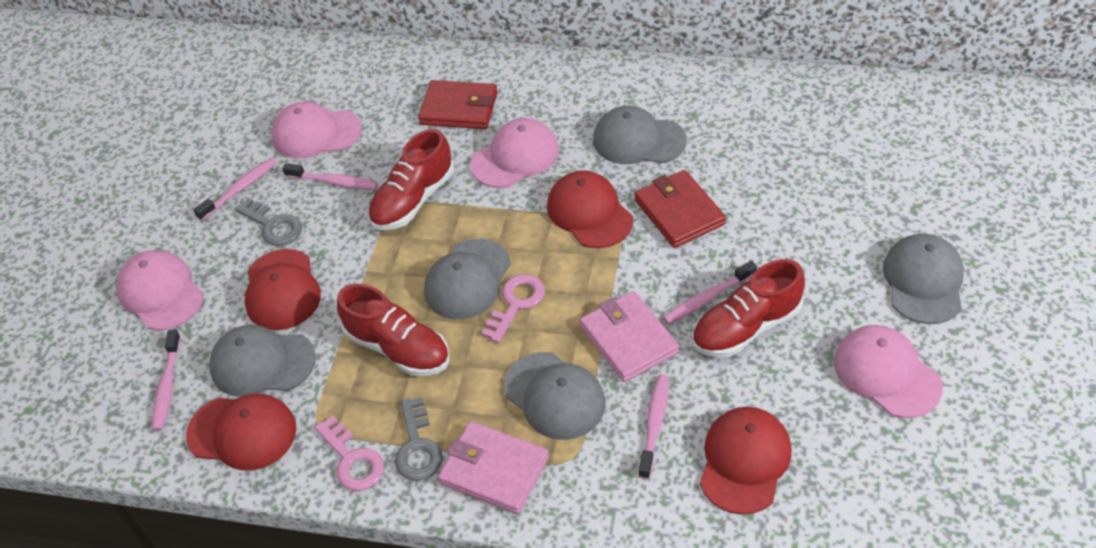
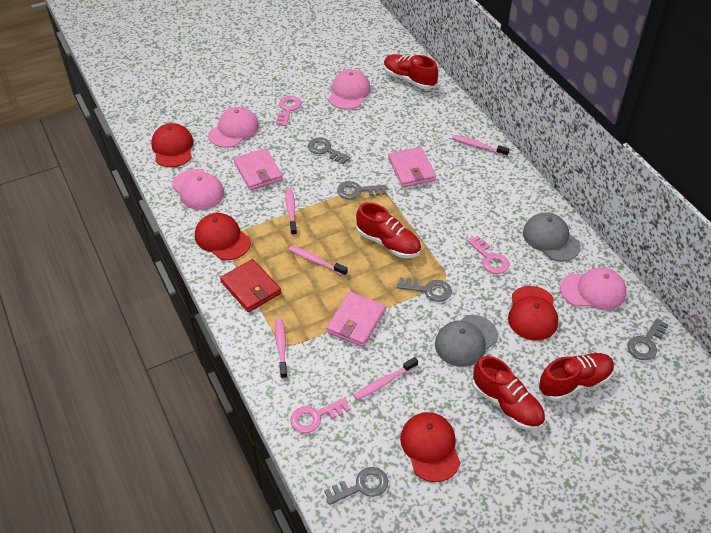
grey cap: 5 -> 2
grey key: 2 -> 5
pink key: 2 -> 3
pink wallet: 2 -> 3
red shoe: 3 -> 4
red wallet: 2 -> 1

